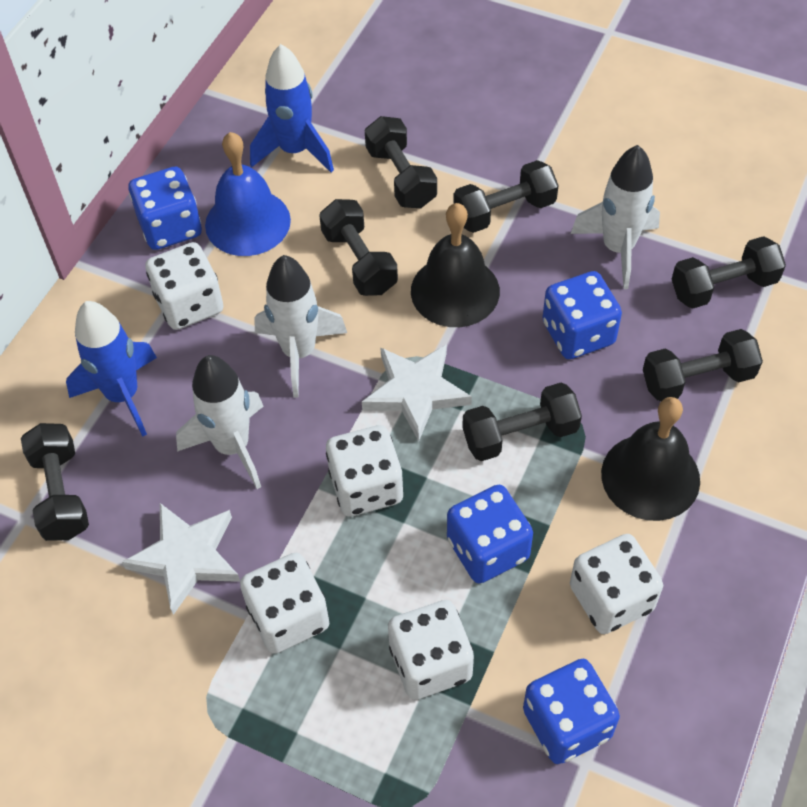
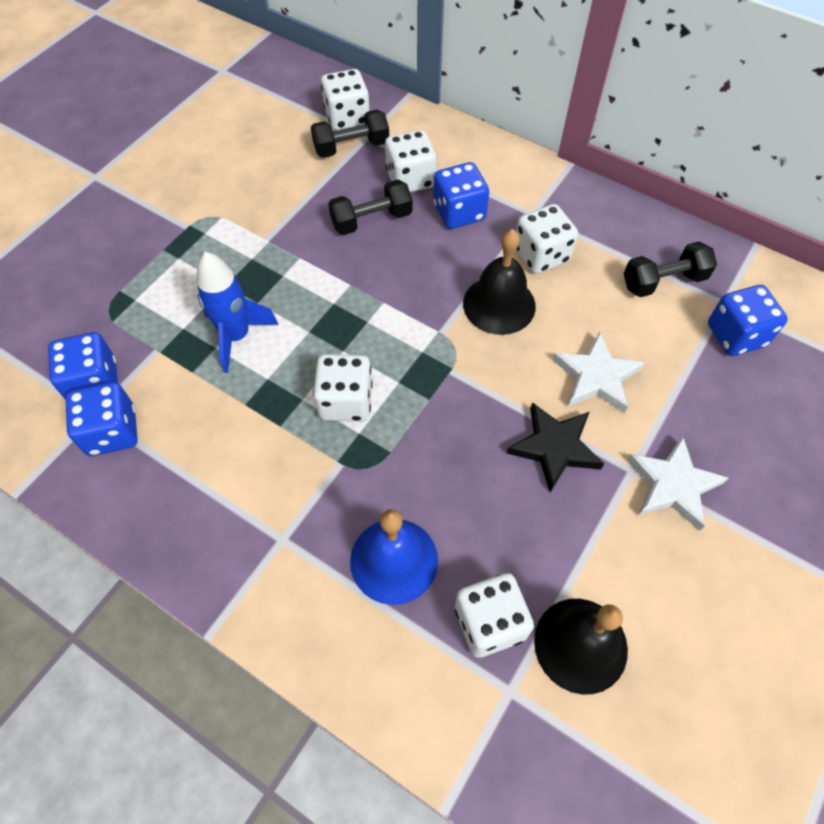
black dumbbell: 7 -> 3
black star: 0 -> 1
blue rocket: 2 -> 1
white rocket: 3 -> 0

